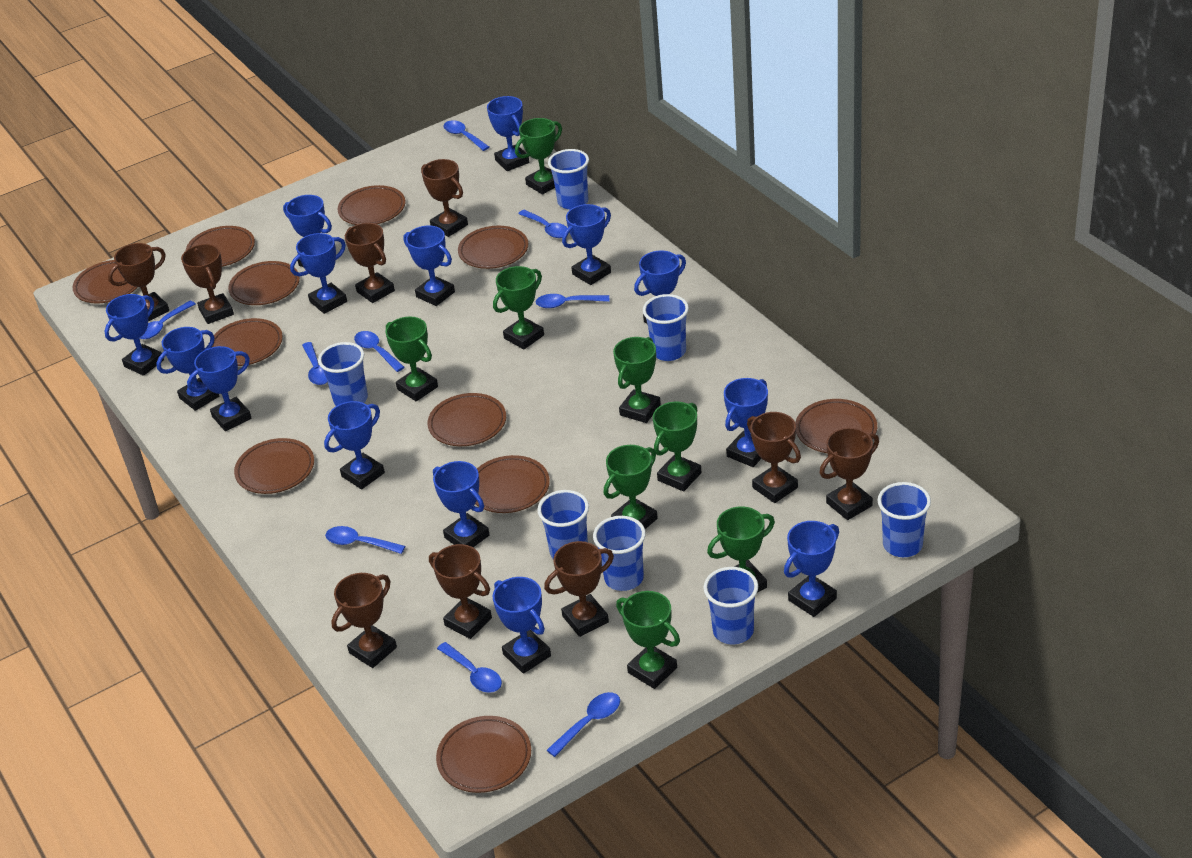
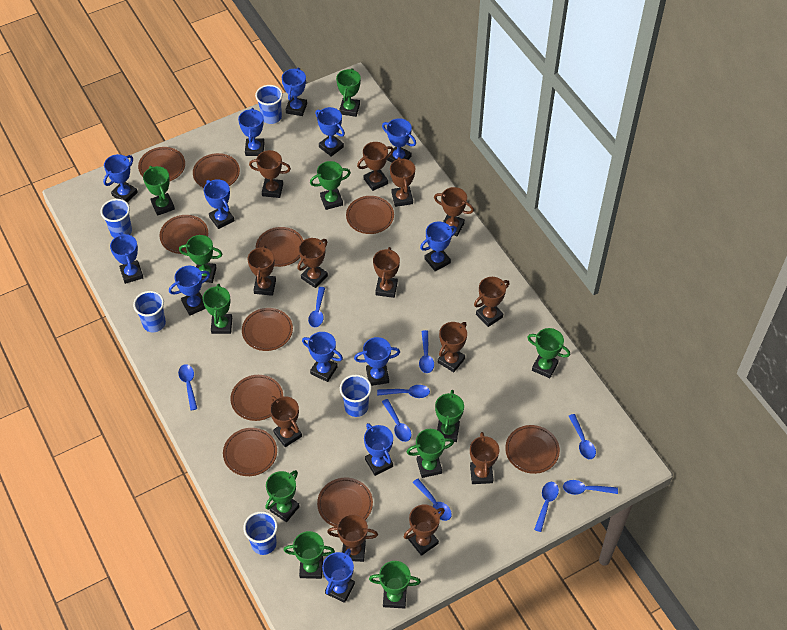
blue cup: 7 -> 5
blue trophy: 14 -> 13
brown plate: 11 -> 10
brown trophy: 9 -> 13
green trophy: 8 -> 11

